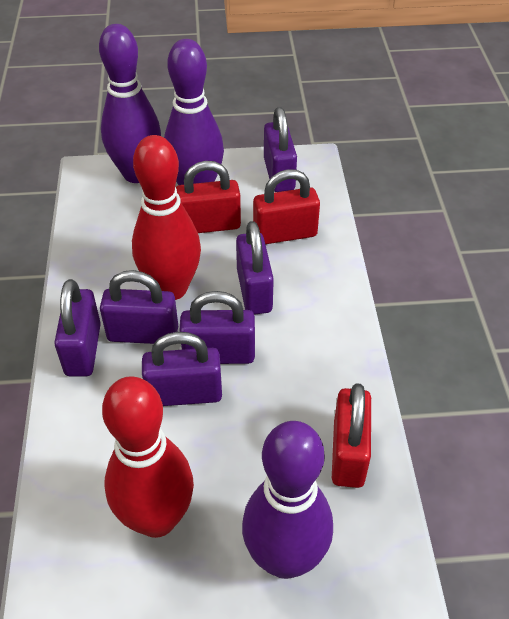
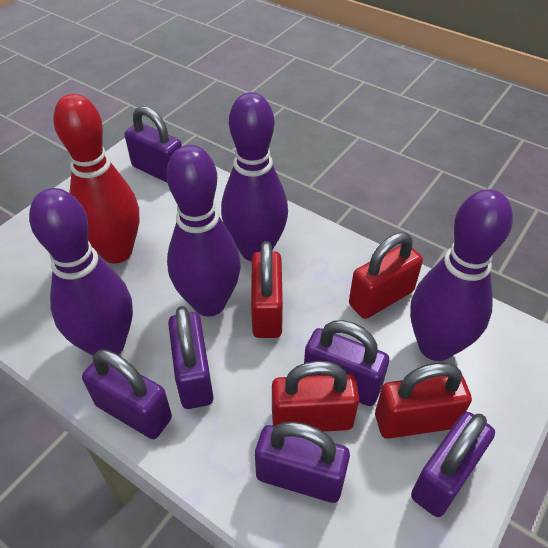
purple bowling pin: 3 -> 4
red bowling pin: 2 -> 1
red padlock: 3 -> 4

